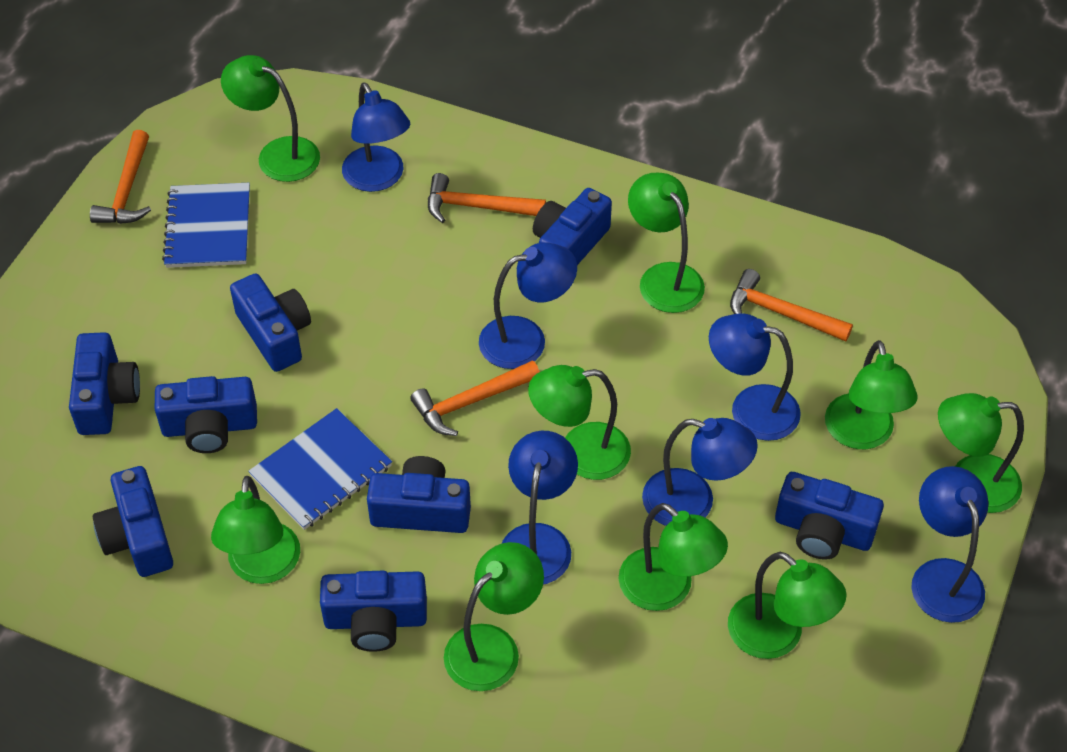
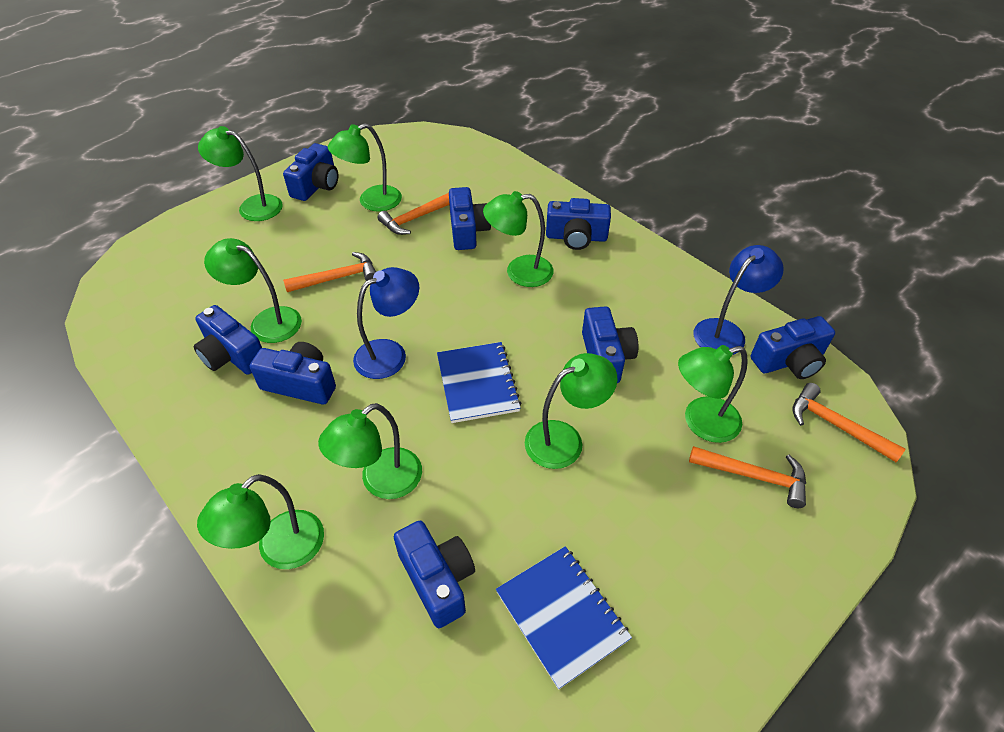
blue lamp: 6 -> 2
green lamp: 9 -> 8

